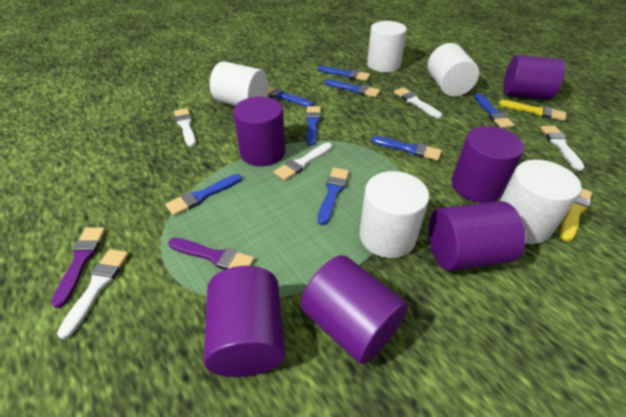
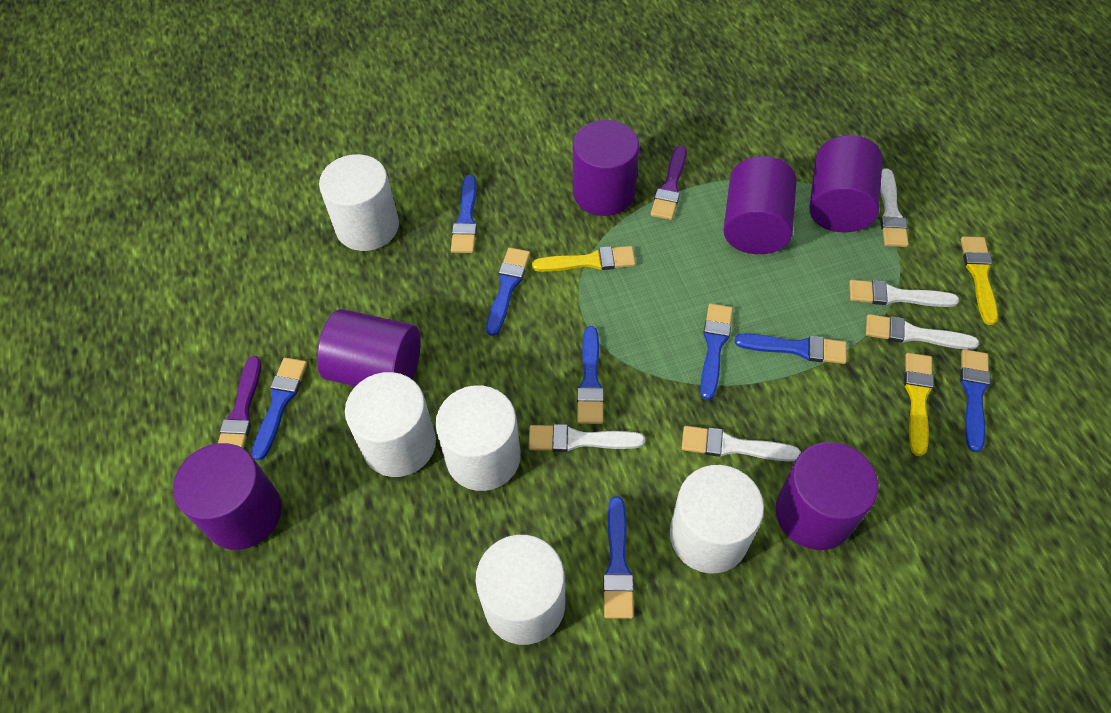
yellow brush: 2 -> 3

